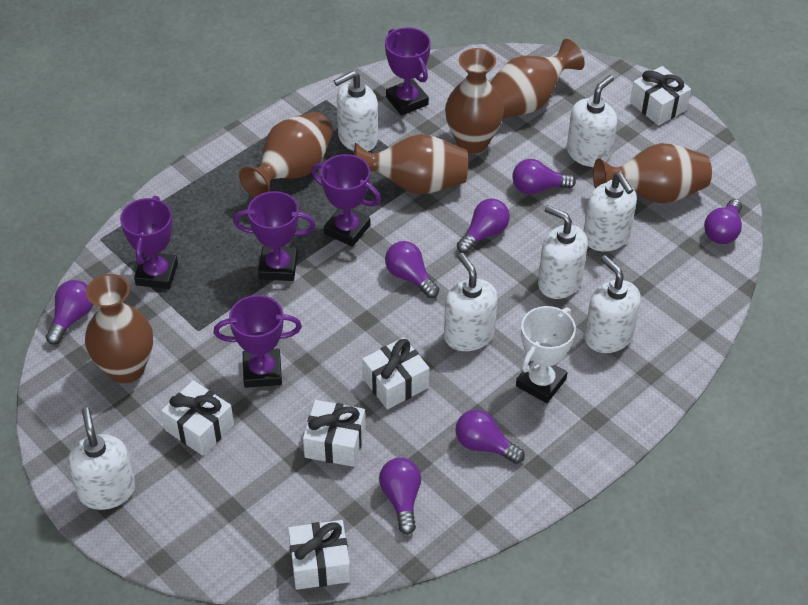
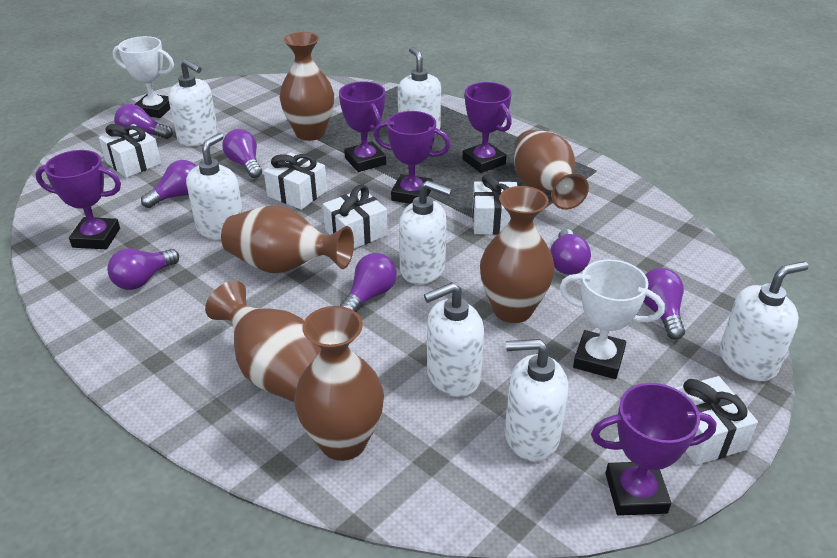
white trophy: 1 -> 2

